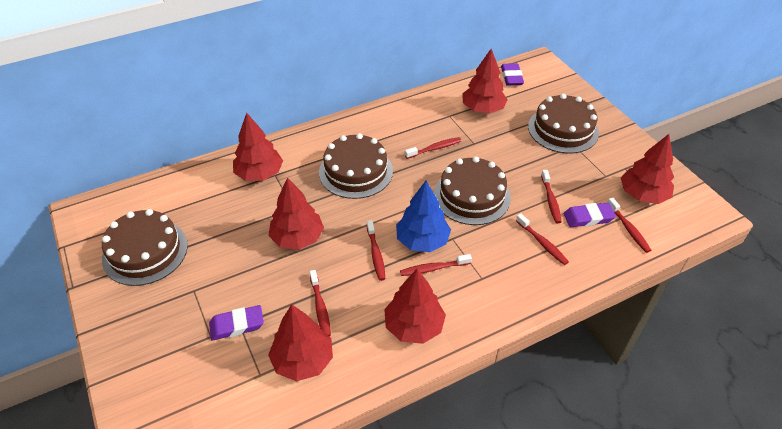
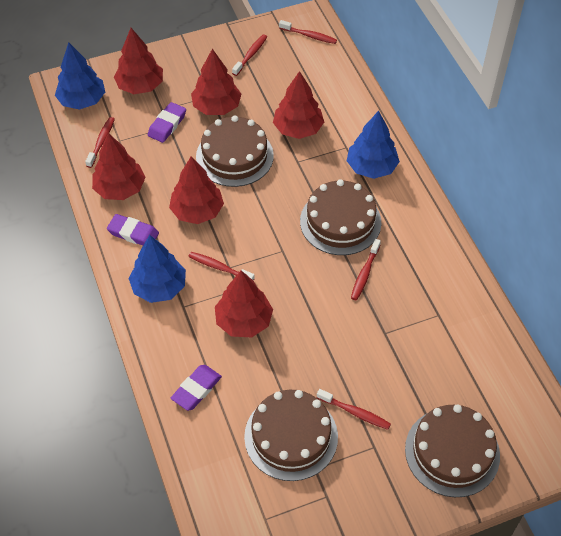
blue tree: 1 -> 3
red toothbrush: 7 -> 6

